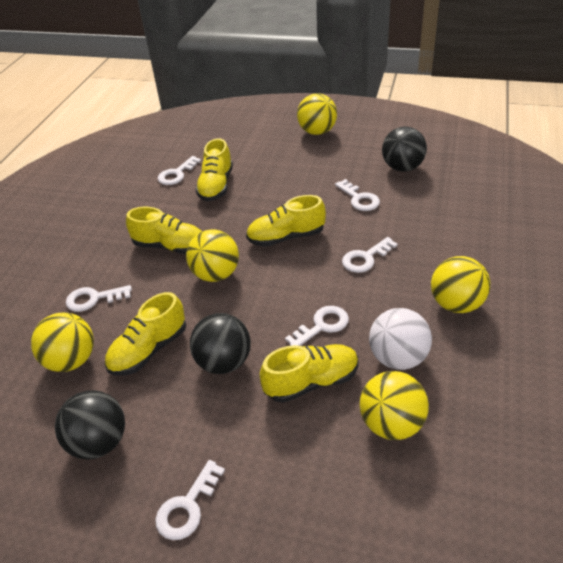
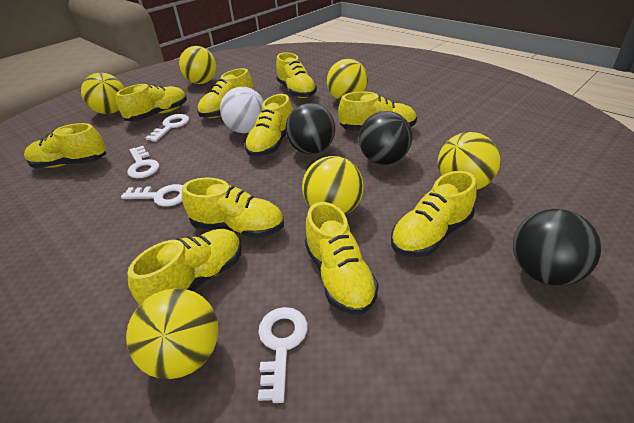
white key: 6 -> 4
yellow ball: 5 -> 6
yellow shoe: 5 -> 10

